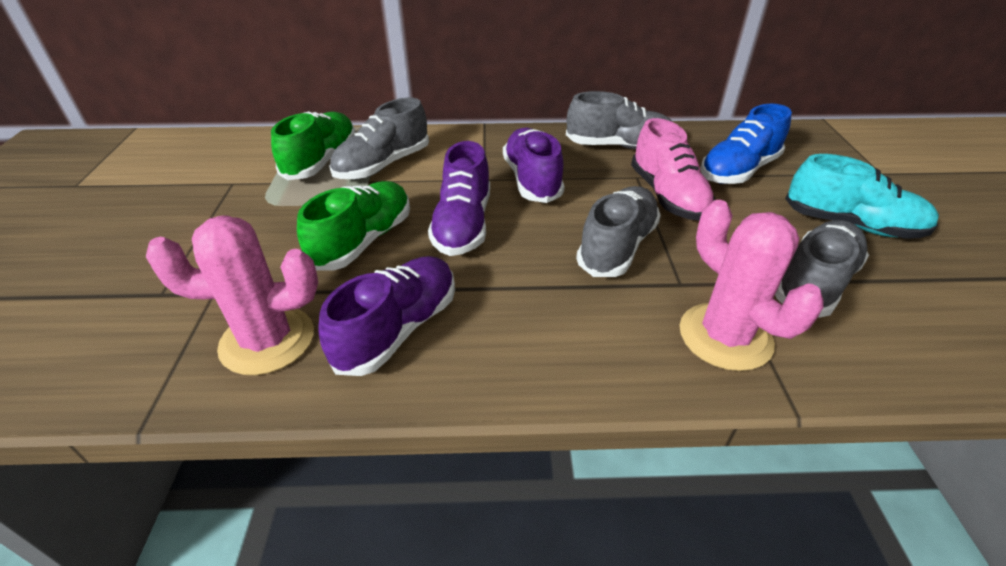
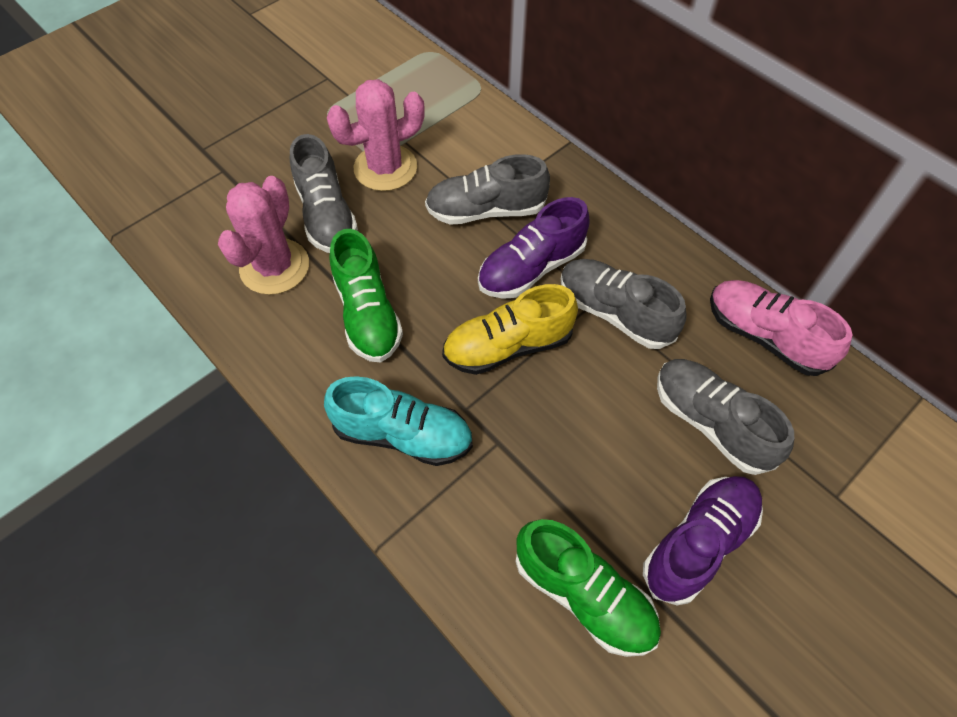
blue shoe: 1 -> 0
purple shoe: 3 -> 2
yellow shoe: 0 -> 1

